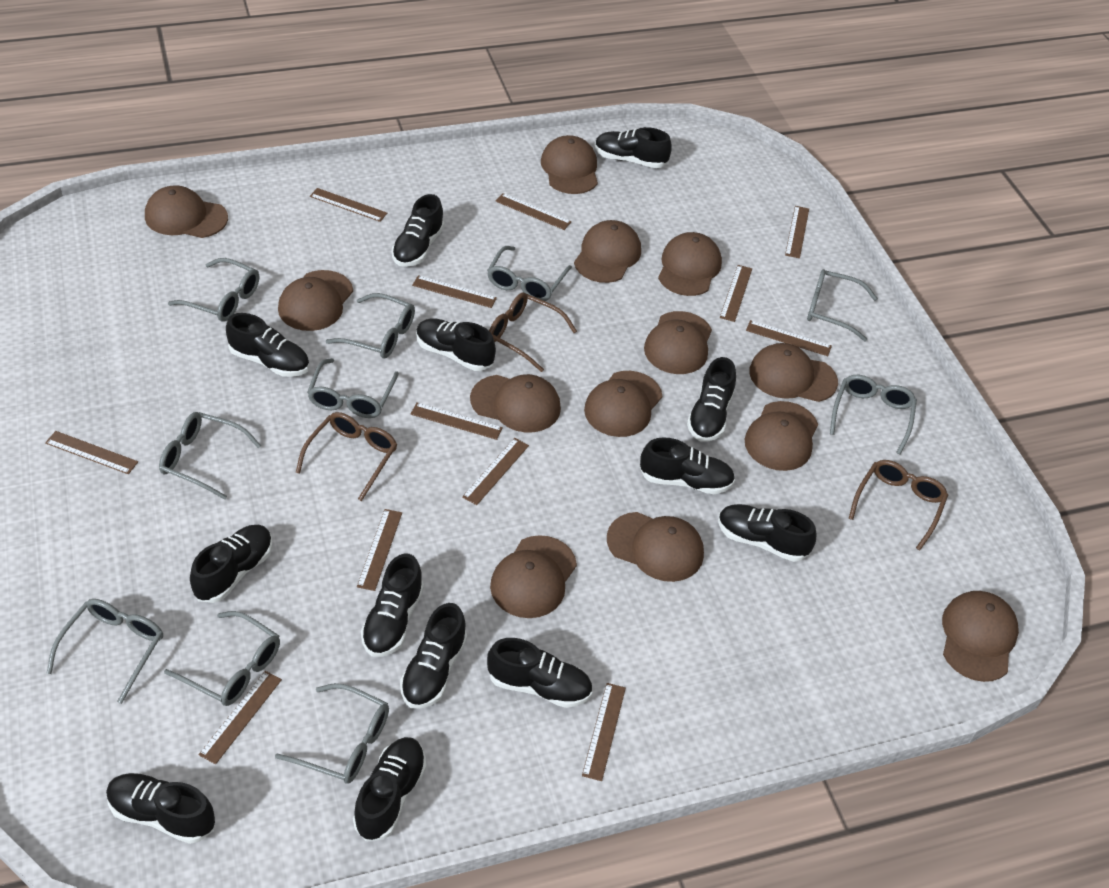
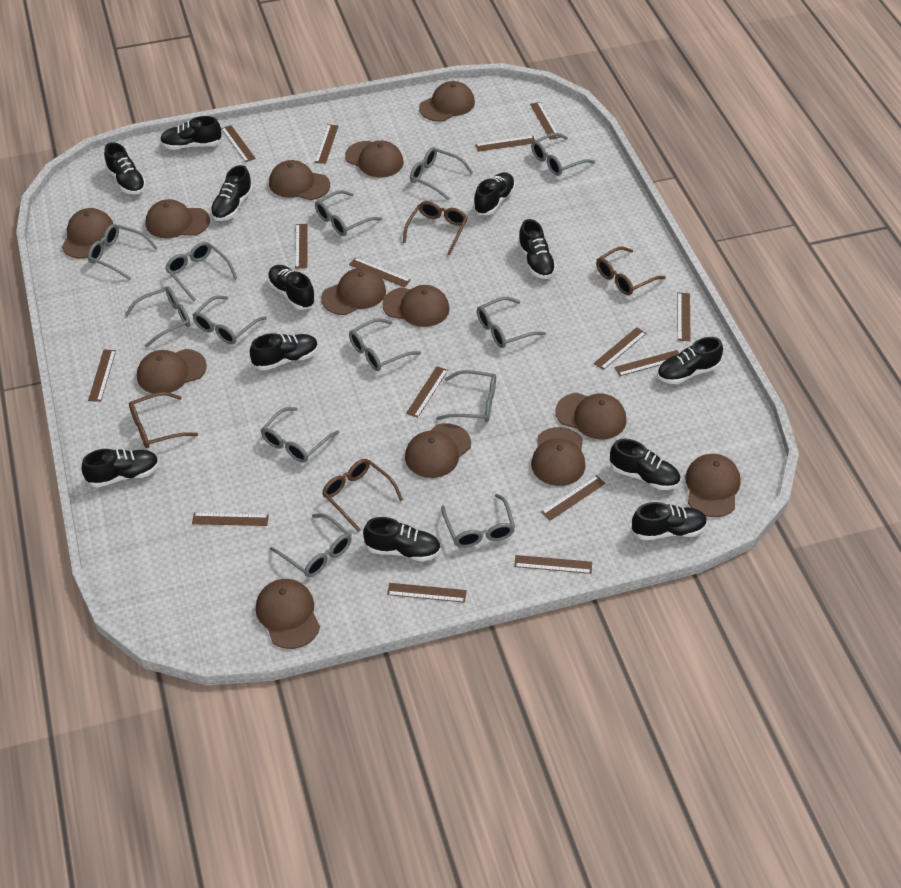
black shoe: 13 -> 12
brown glasses: 3 -> 4
brown ruler: 12 -> 15
grey glasses: 10 -> 13

